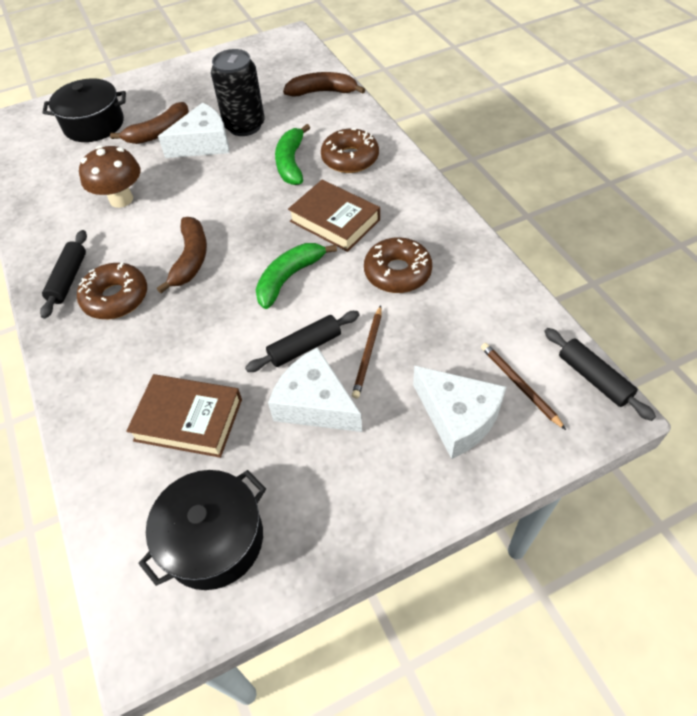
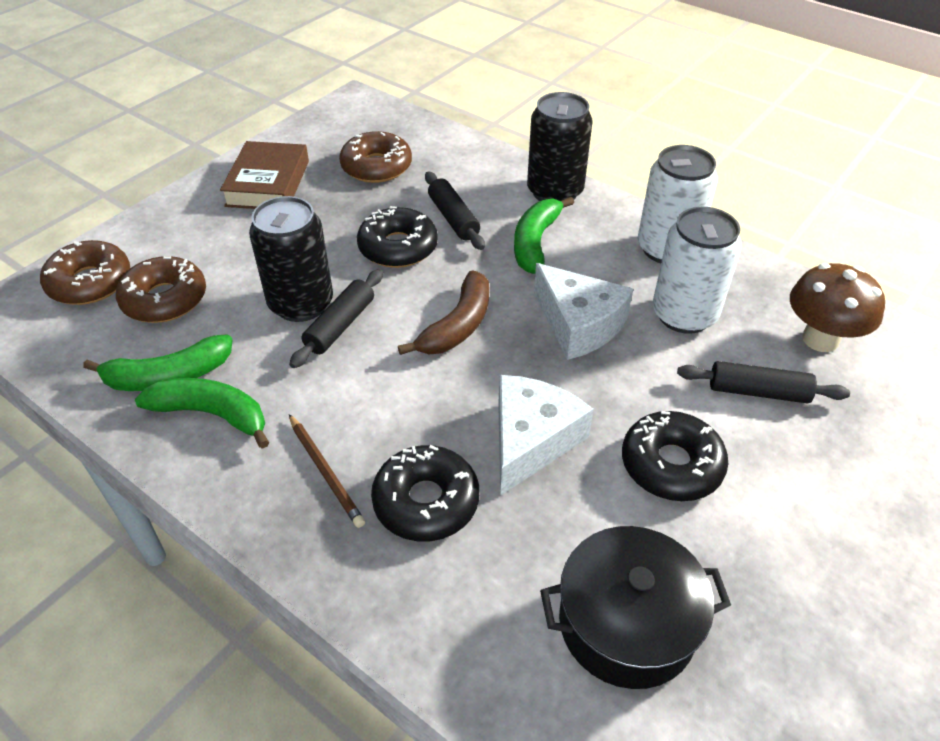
black can: 1 -> 2
black donut: 0 -> 3
black pot: 2 -> 1
brown banana: 3 -> 1
brown book: 2 -> 1
brown pencil: 2 -> 1
green banana: 2 -> 3
white can: 0 -> 2
white cheese: 3 -> 2

